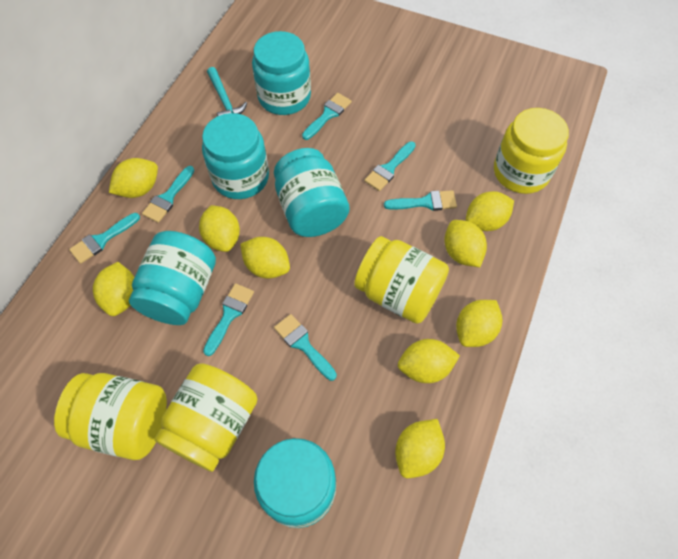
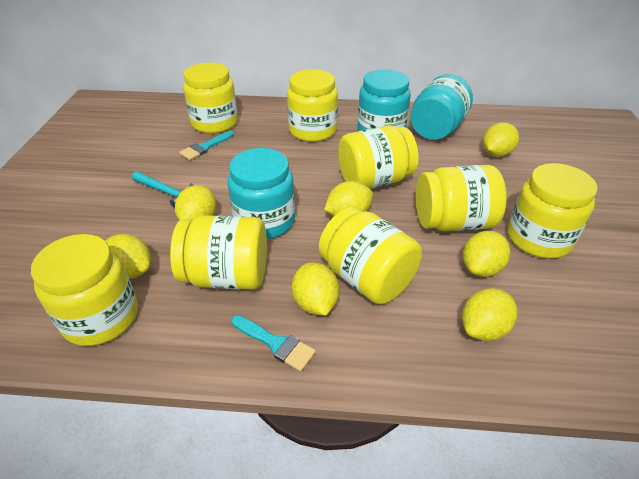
turquoise brush: 7 -> 2
turquoise jar: 5 -> 3
yellow jar: 4 -> 8
yellow lemon: 9 -> 7

